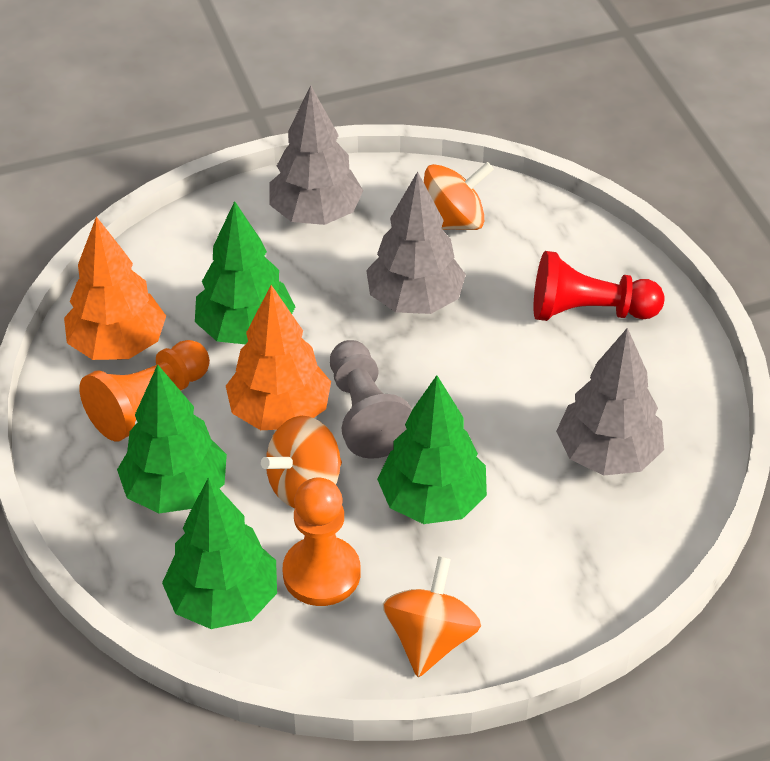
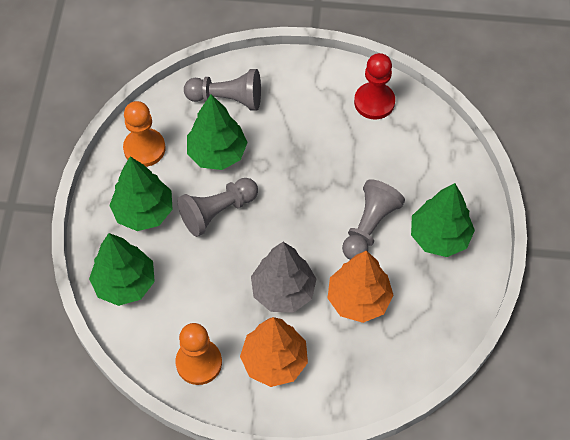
grey pawn: 1 -> 3
grey tree: 3 -> 1
orange spinning top: 3 -> 0

